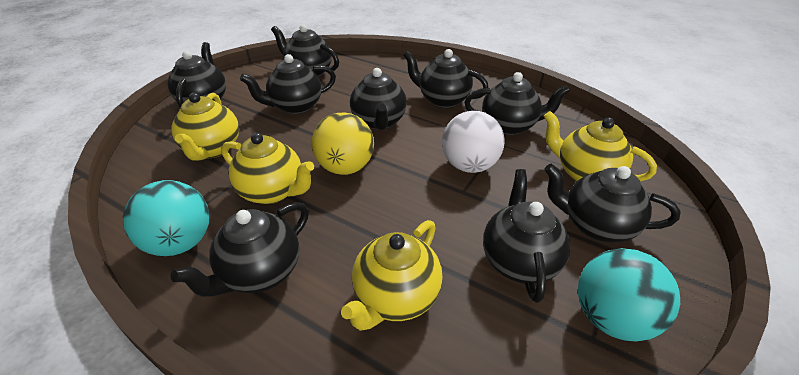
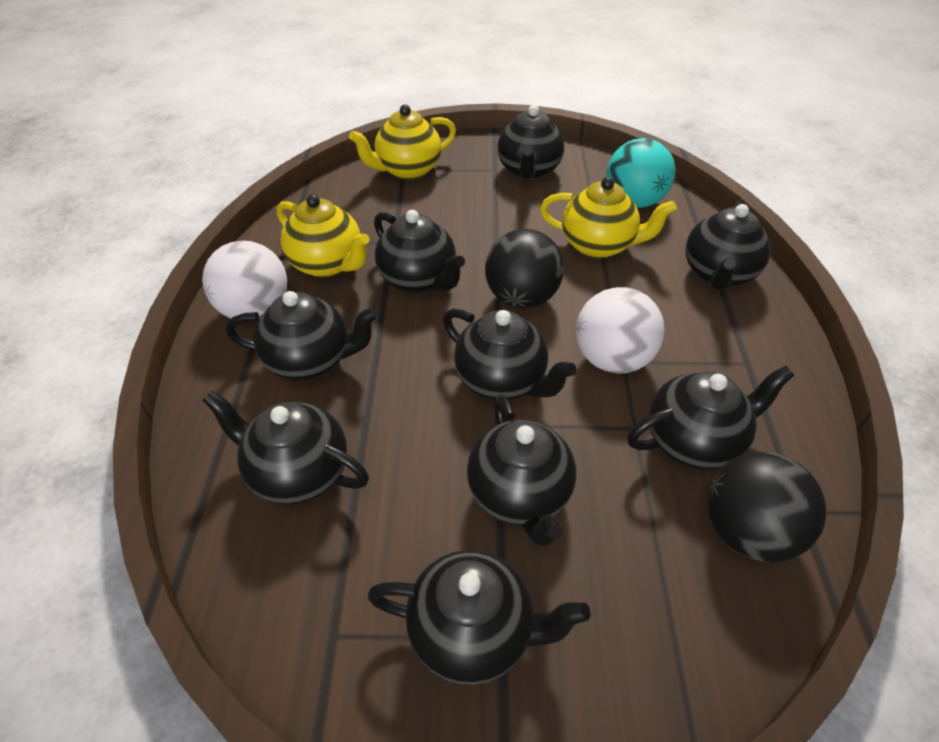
black ball: 0 -> 2
turquoise ball: 2 -> 1
white ball: 1 -> 2
yellow ball: 1 -> 0
yellow teapot: 4 -> 3

